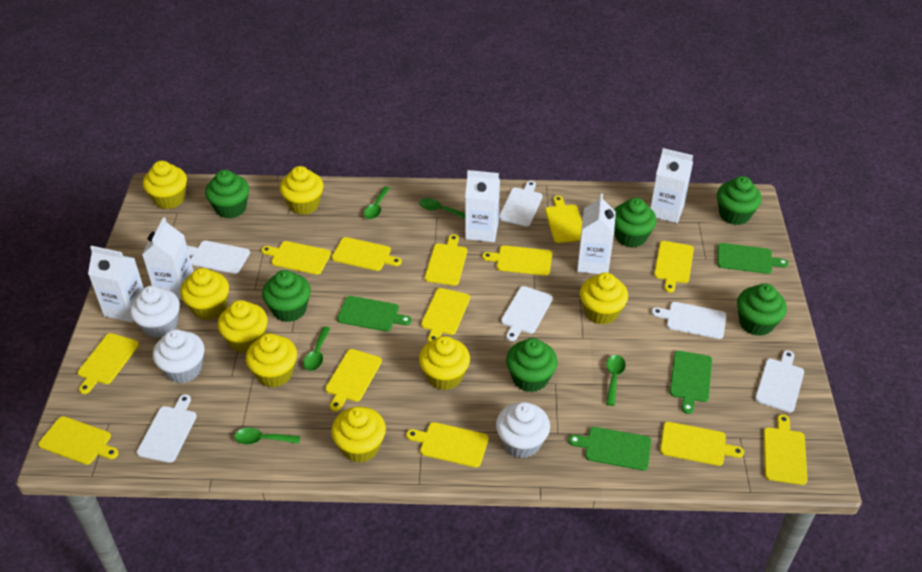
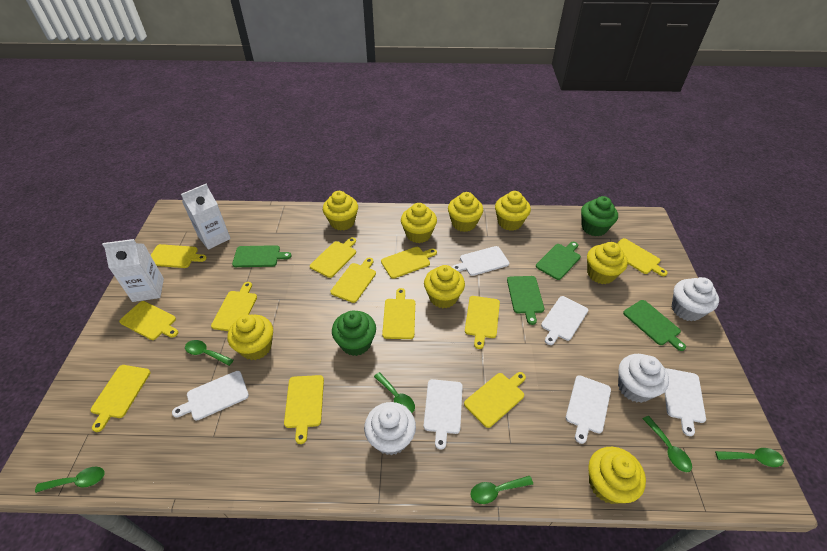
green cupcake: 6 -> 2
green spoon: 5 -> 6
white carton: 5 -> 2
yellow cutting board: 13 -> 12

